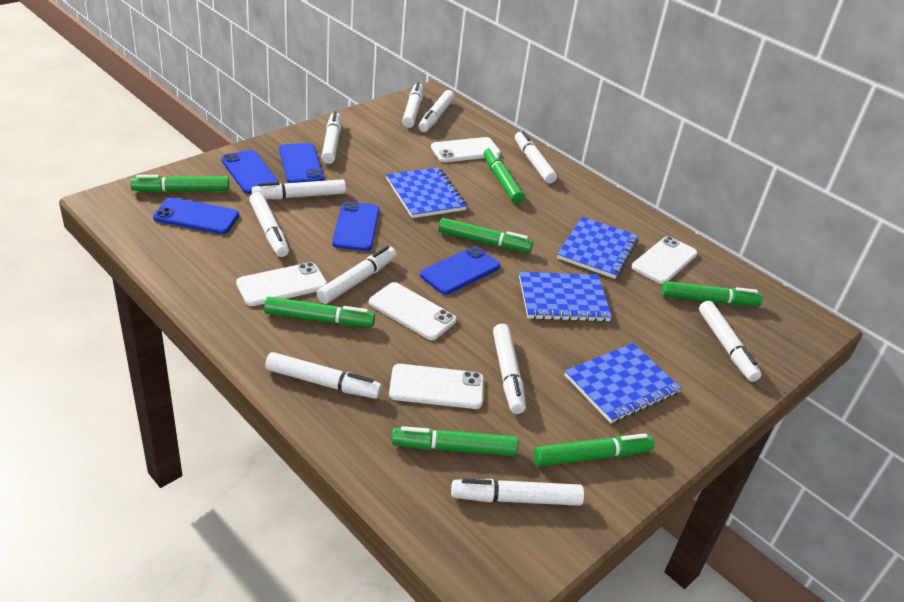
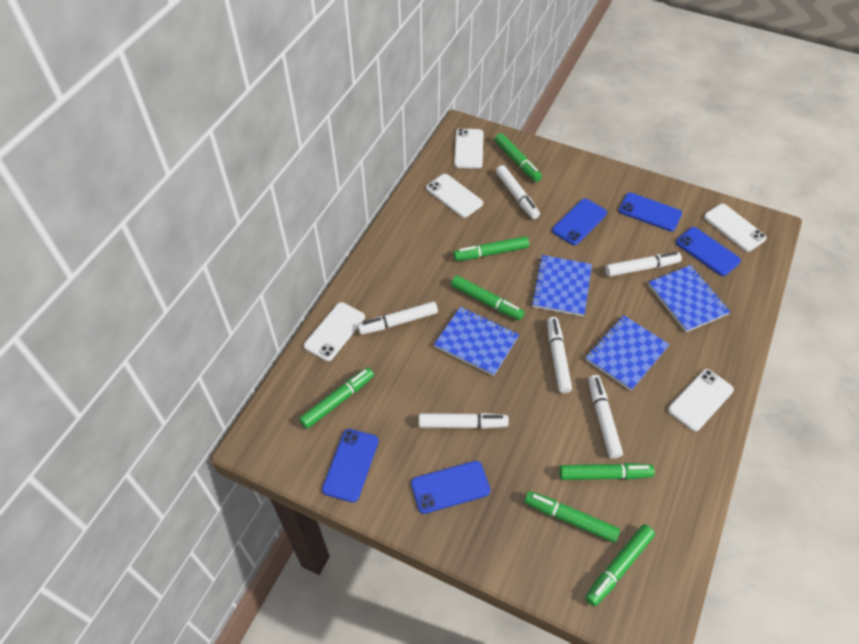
white marker: 11 -> 6

